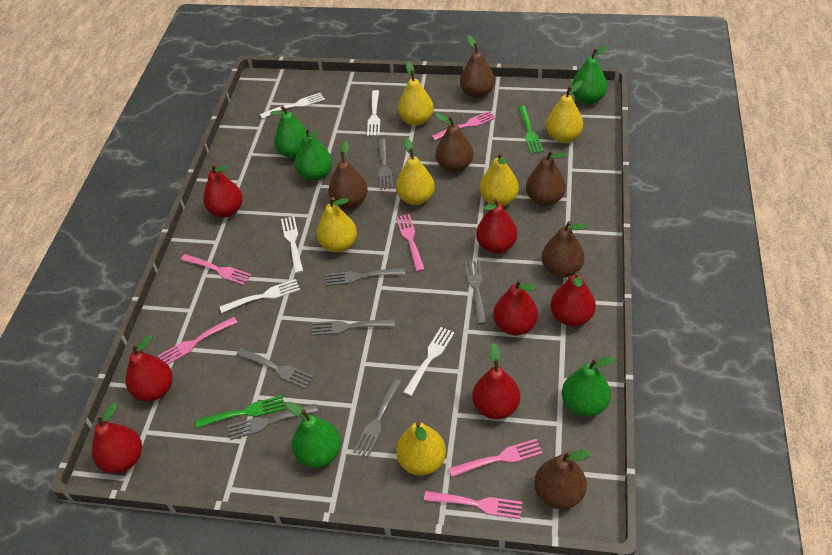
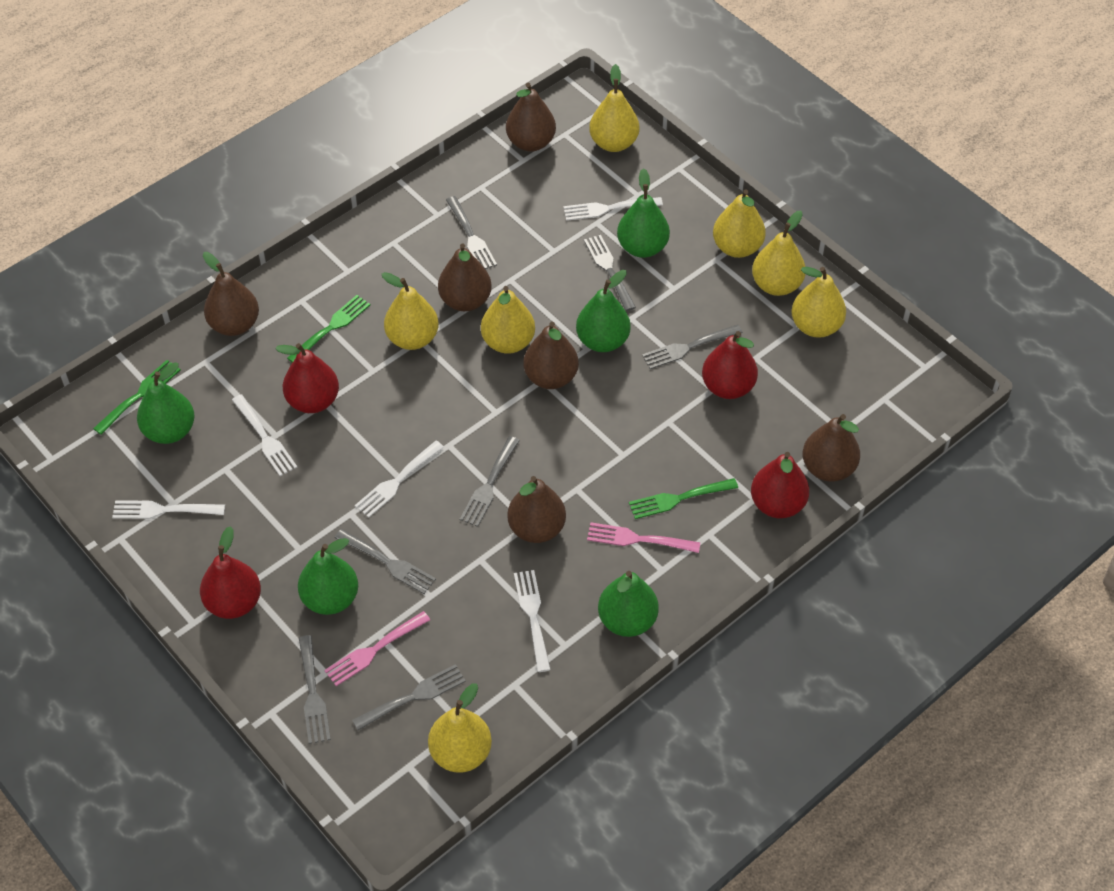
green fork: 2 -> 3
pink fork: 6 -> 2
red pear: 7 -> 4
yellow pear: 6 -> 7

